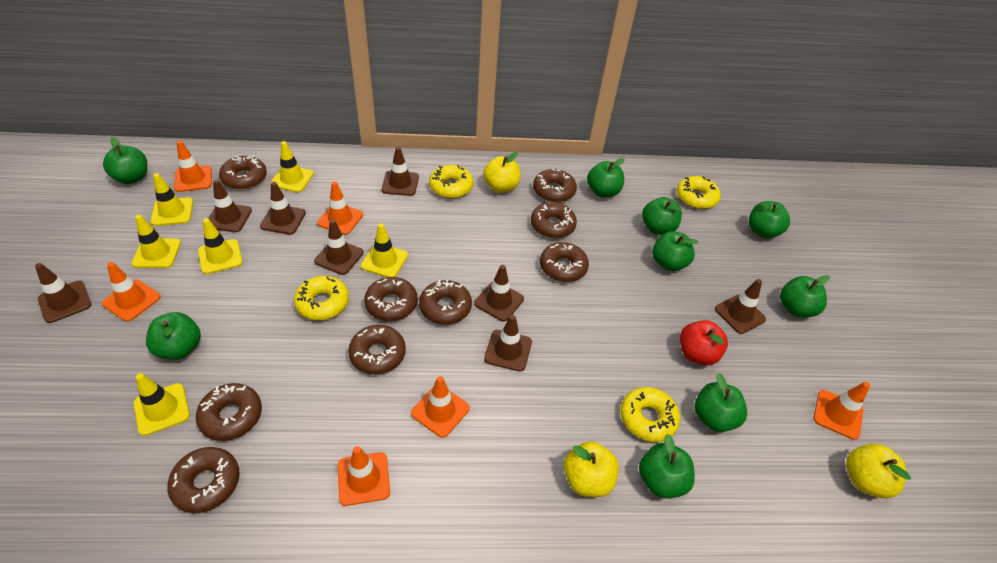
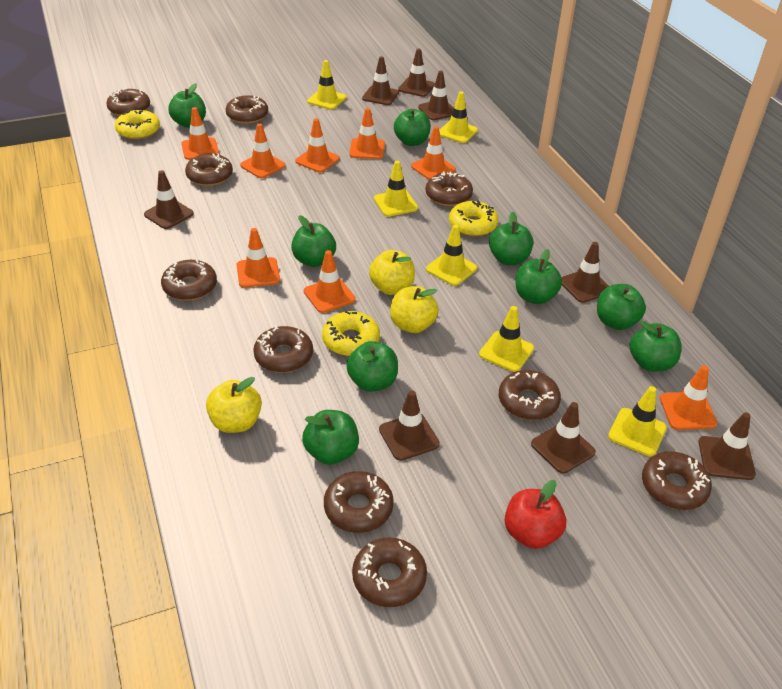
brown donut: 9 -> 10
orange traffic cone: 6 -> 8
yellow donut: 4 -> 3

